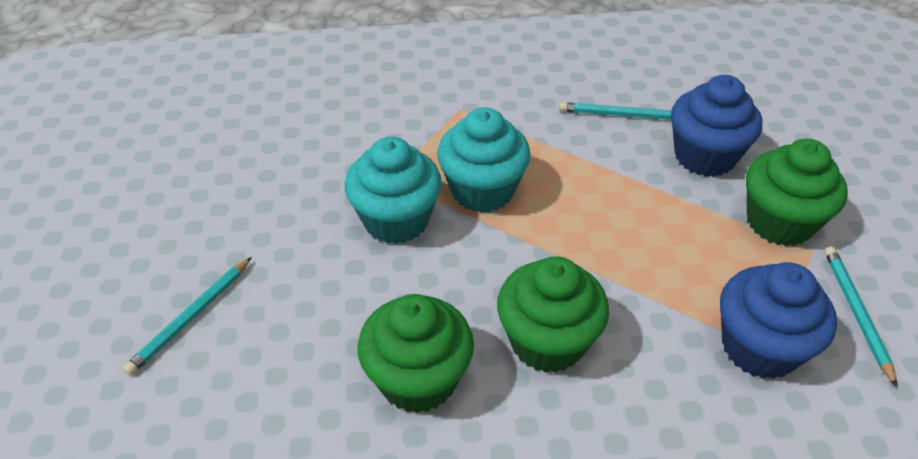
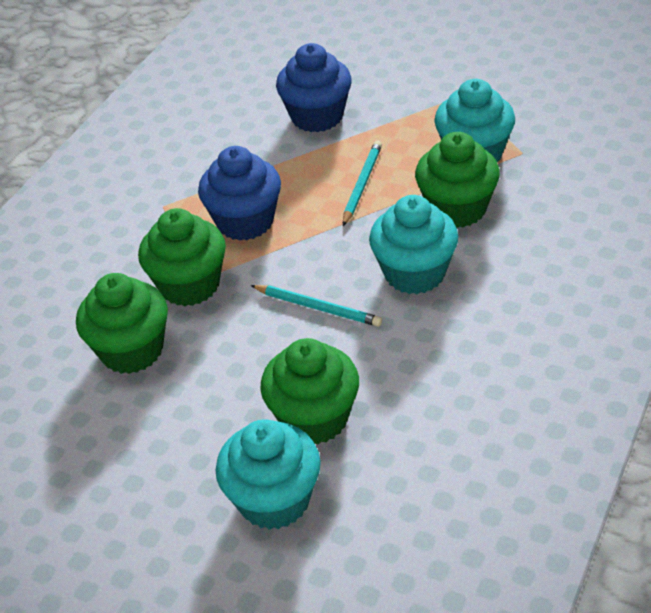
green cupcake: 3 -> 4
turquoise cupcake: 2 -> 3
turquoise pencil: 3 -> 2

